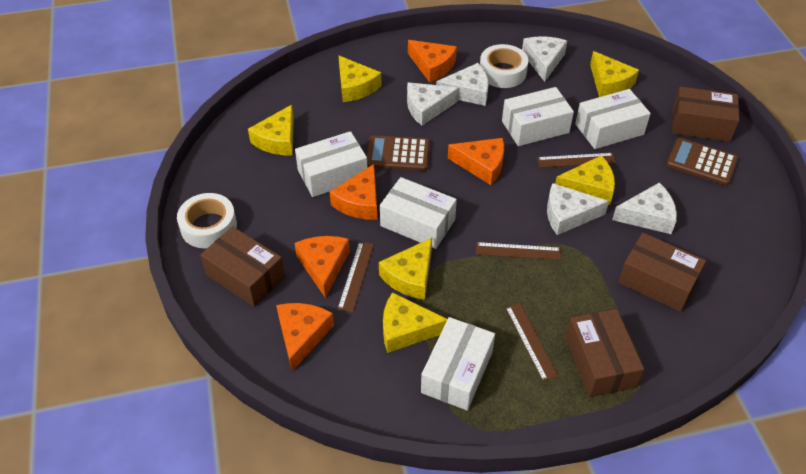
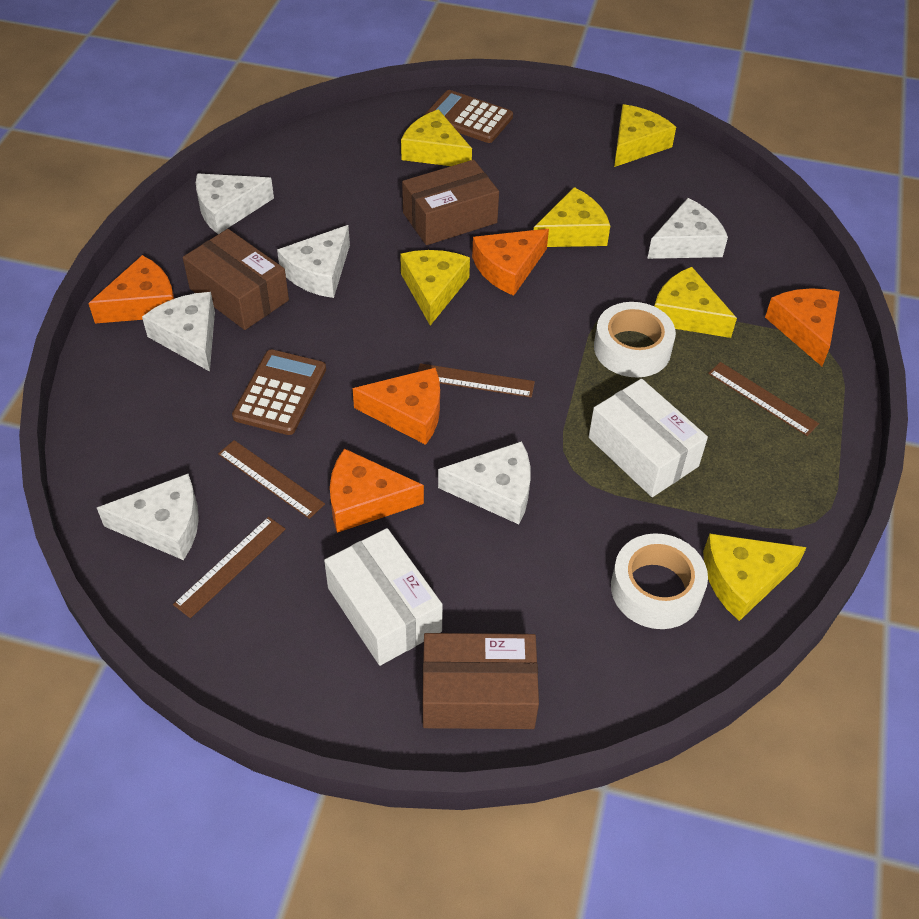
brown box: 4 -> 3
white box: 5 -> 2
white cheese: 5 -> 6

